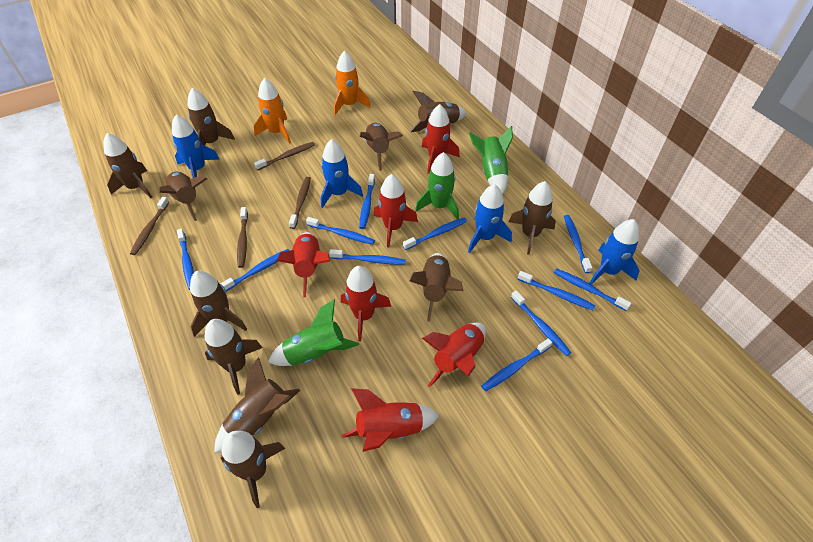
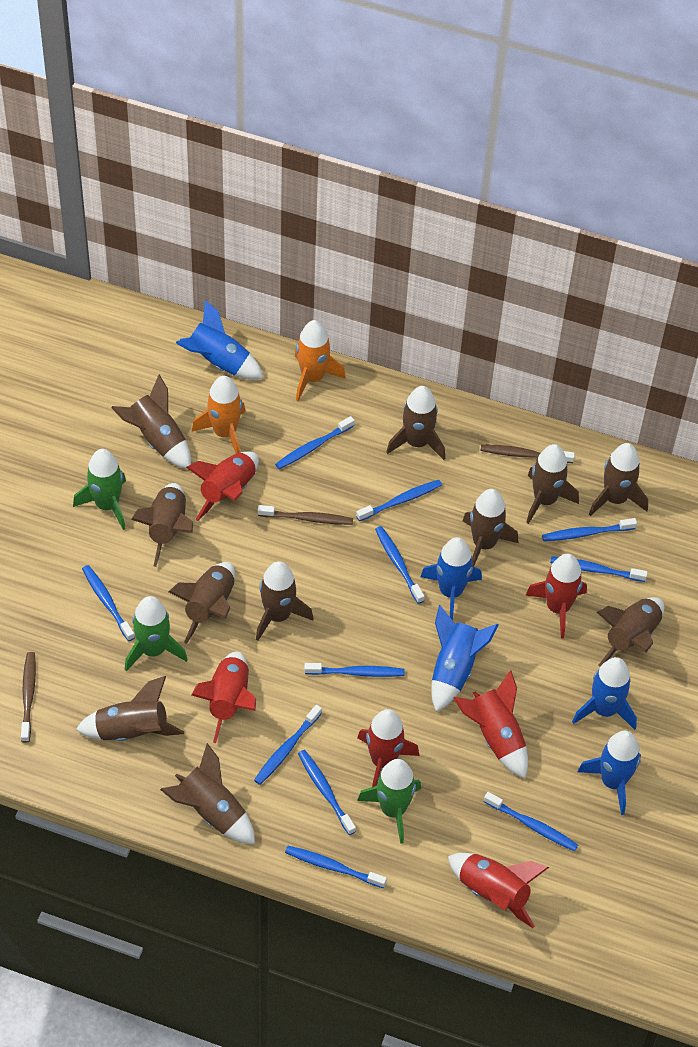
blue rocket: 4 -> 5
brown toothbrush: 4 -> 3

